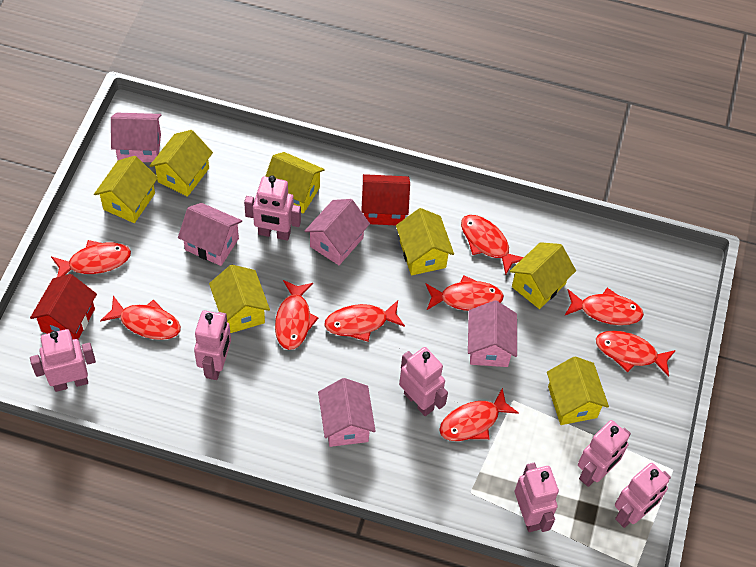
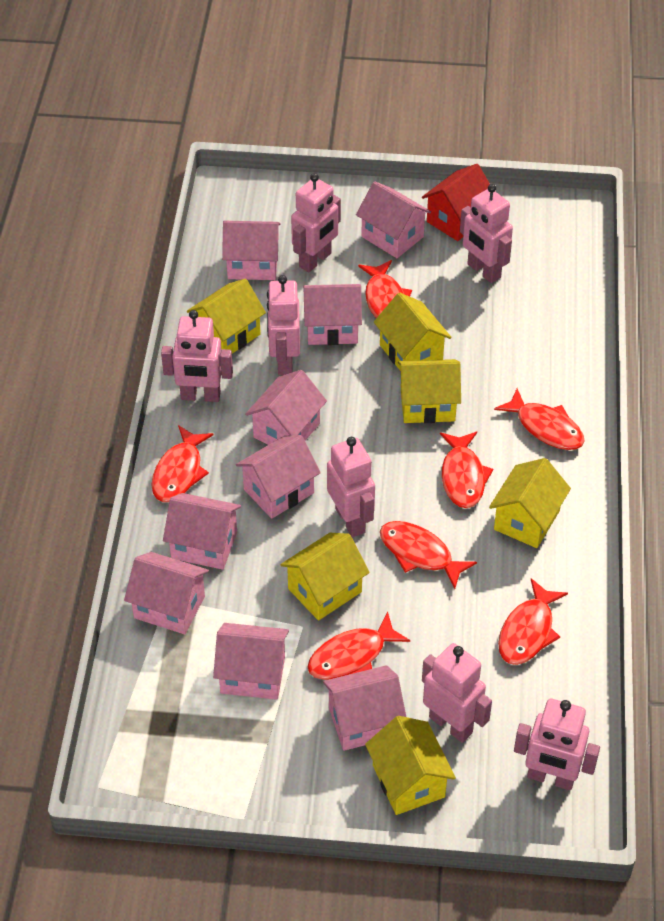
pink house: 5 -> 9
red fish: 9 -> 7
red house: 2 -> 1
yellow house: 7 -> 6

